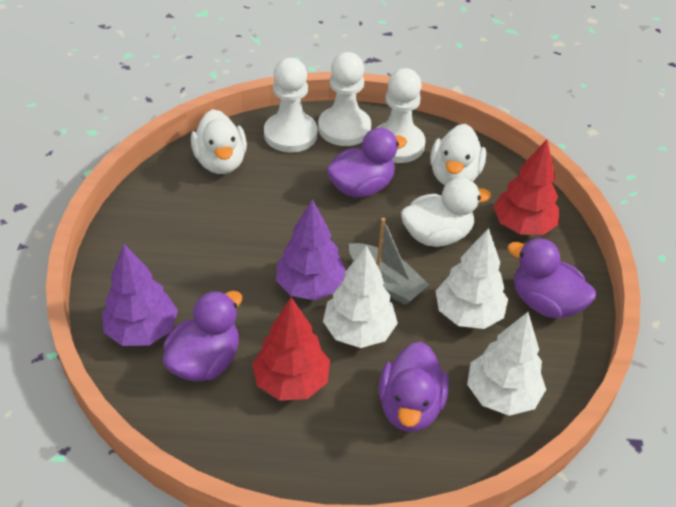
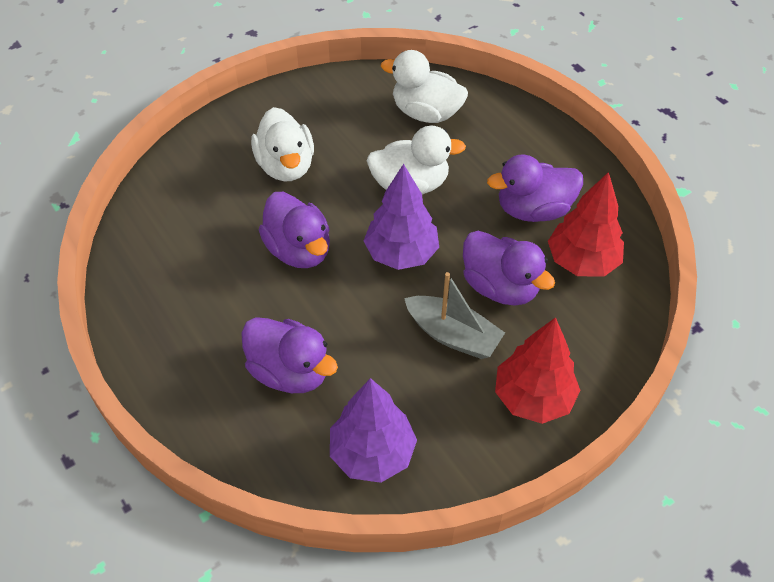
white pawn: 3 -> 0
white tree: 3 -> 0

